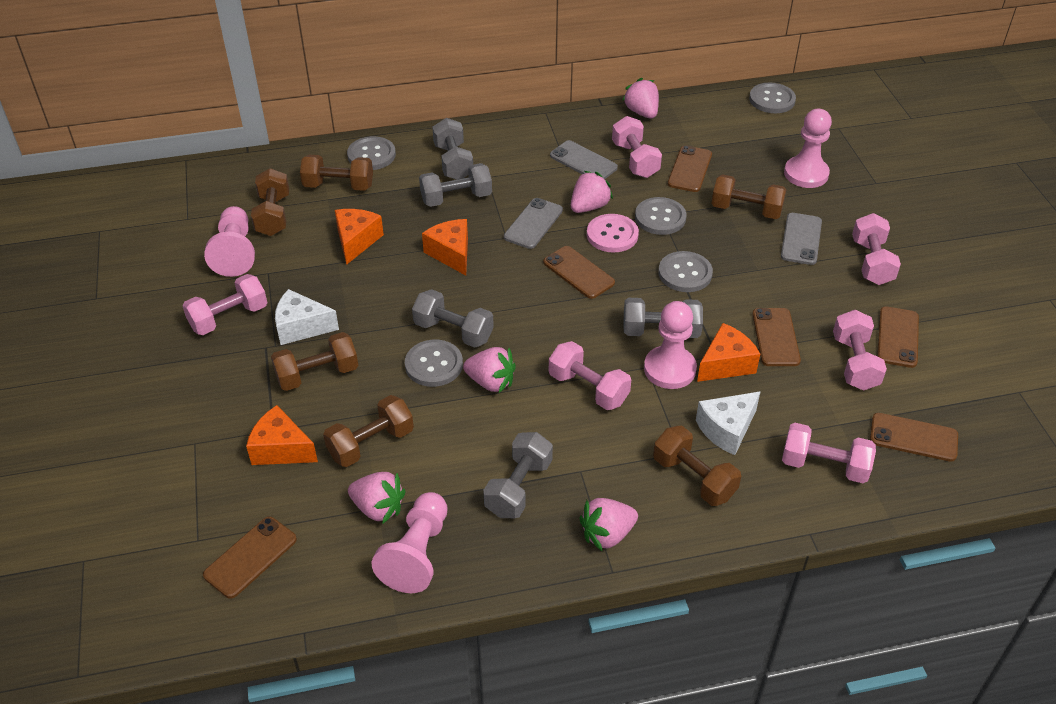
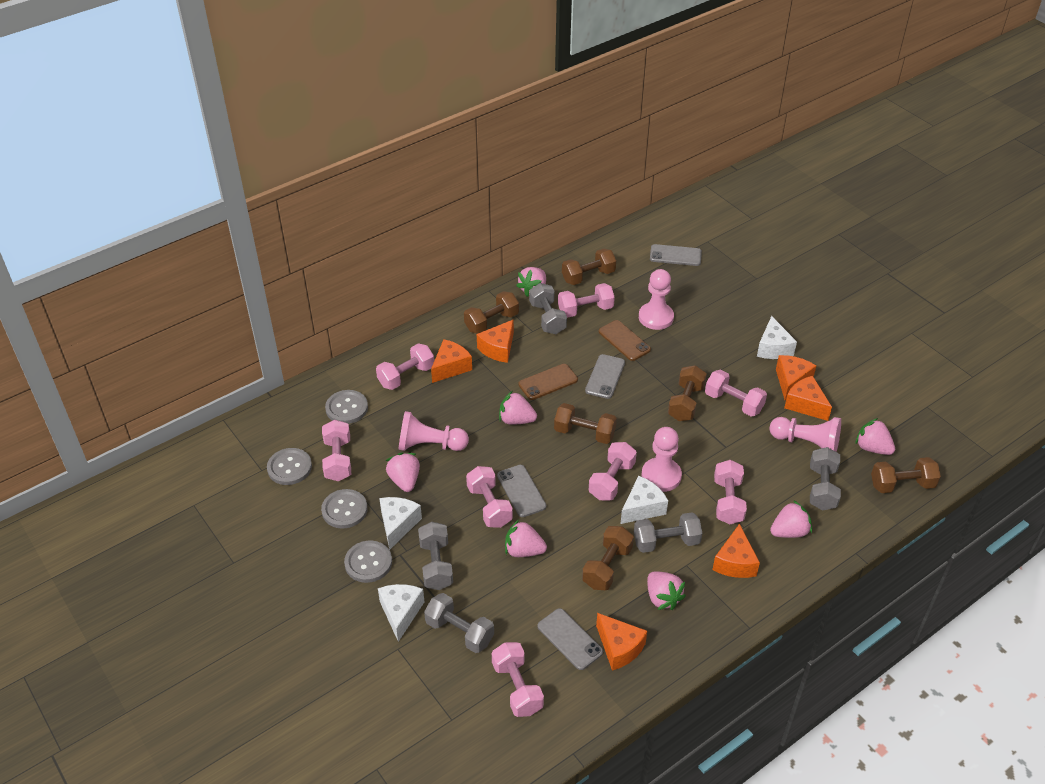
brown phone: 6 -> 2
grey button: 5 -> 4
grey phone: 3 -> 4
orange cheese: 4 -> 6
pink button: 1 -> 0
pink dumbbell: 6 -> 8
pink strawberry: 5 -> 7
white cheese: 2 -> 4

